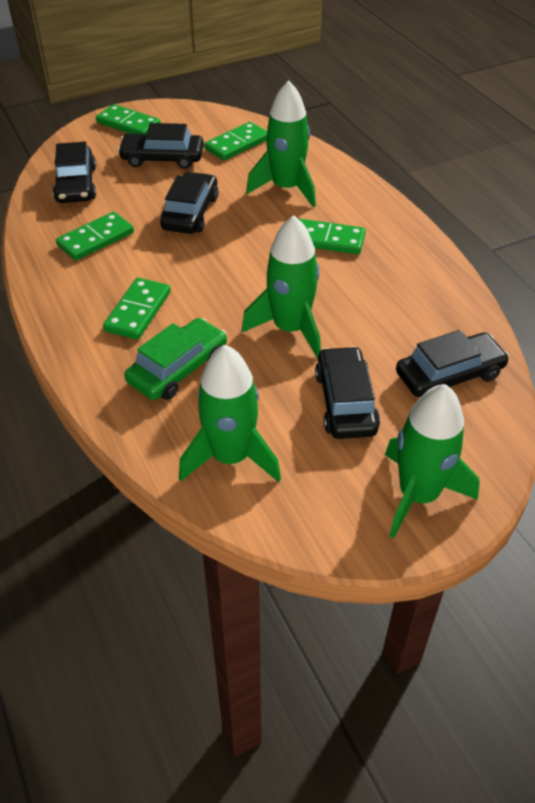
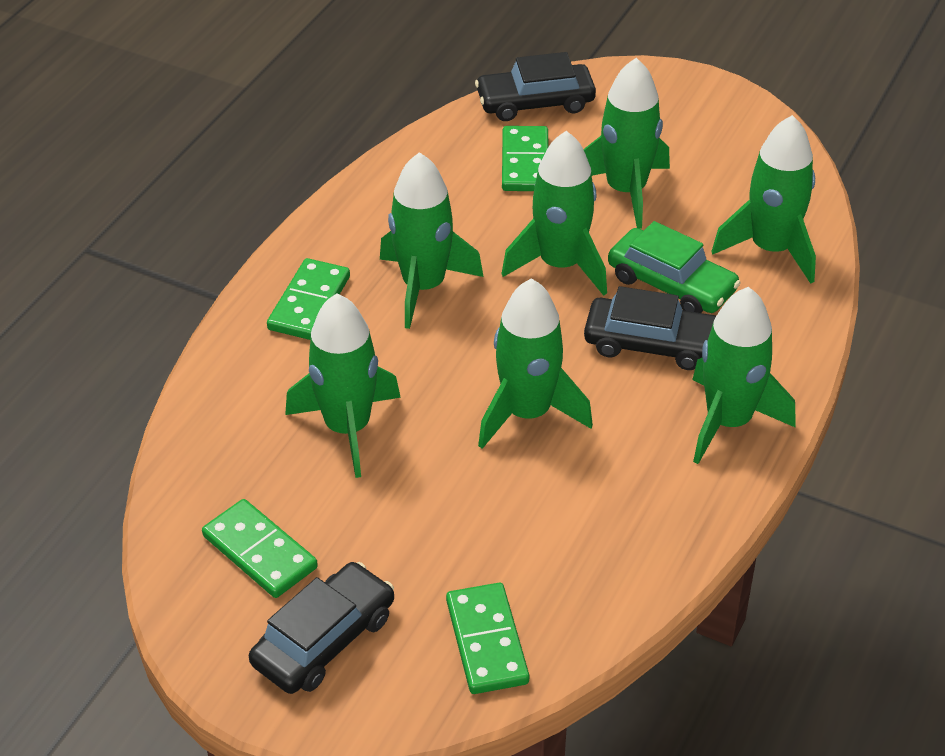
black car: 5 -> 3
green domino: 5 -> 4
green rocket: 4 -> 7

